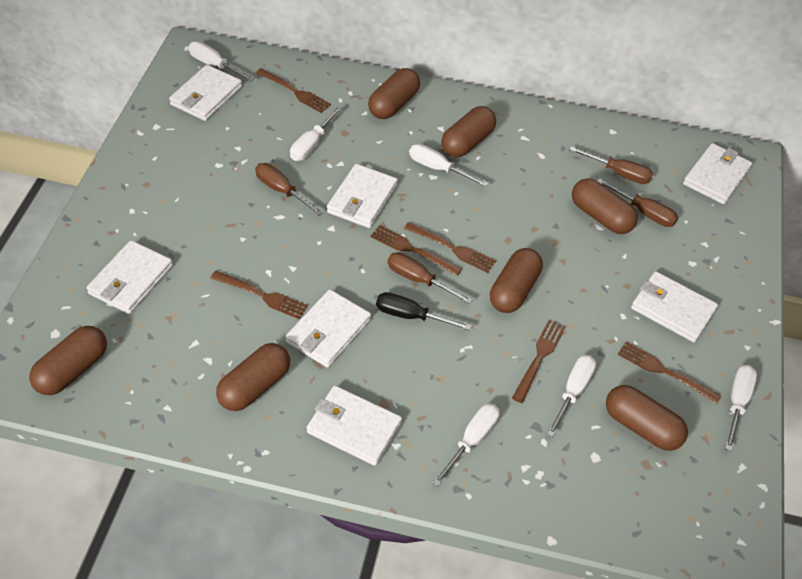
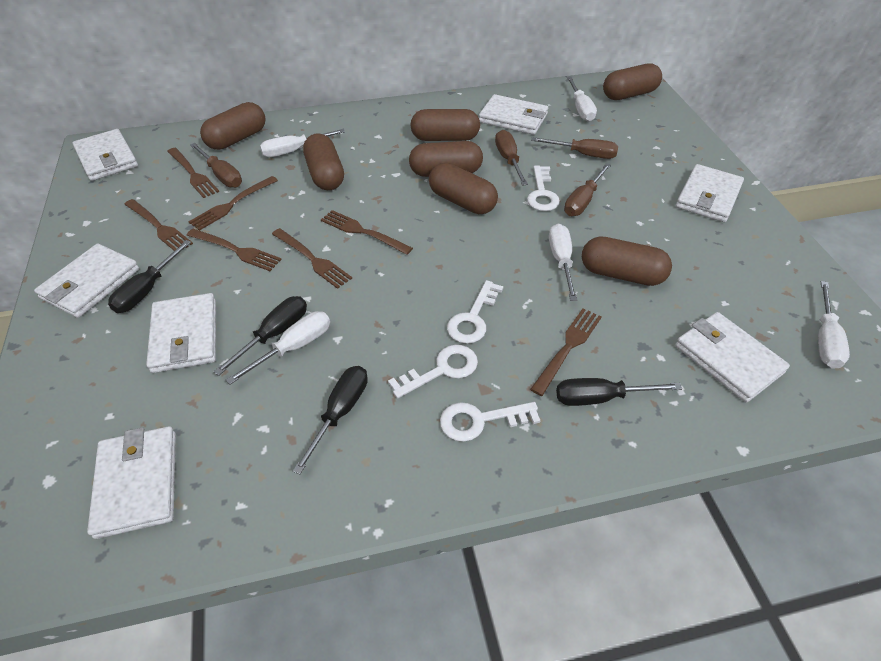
black screwdriver: 1 -> 4
brown fork: 6 -> 7
white key: 0 -> 4
white screwdriver: 6 -> 5

